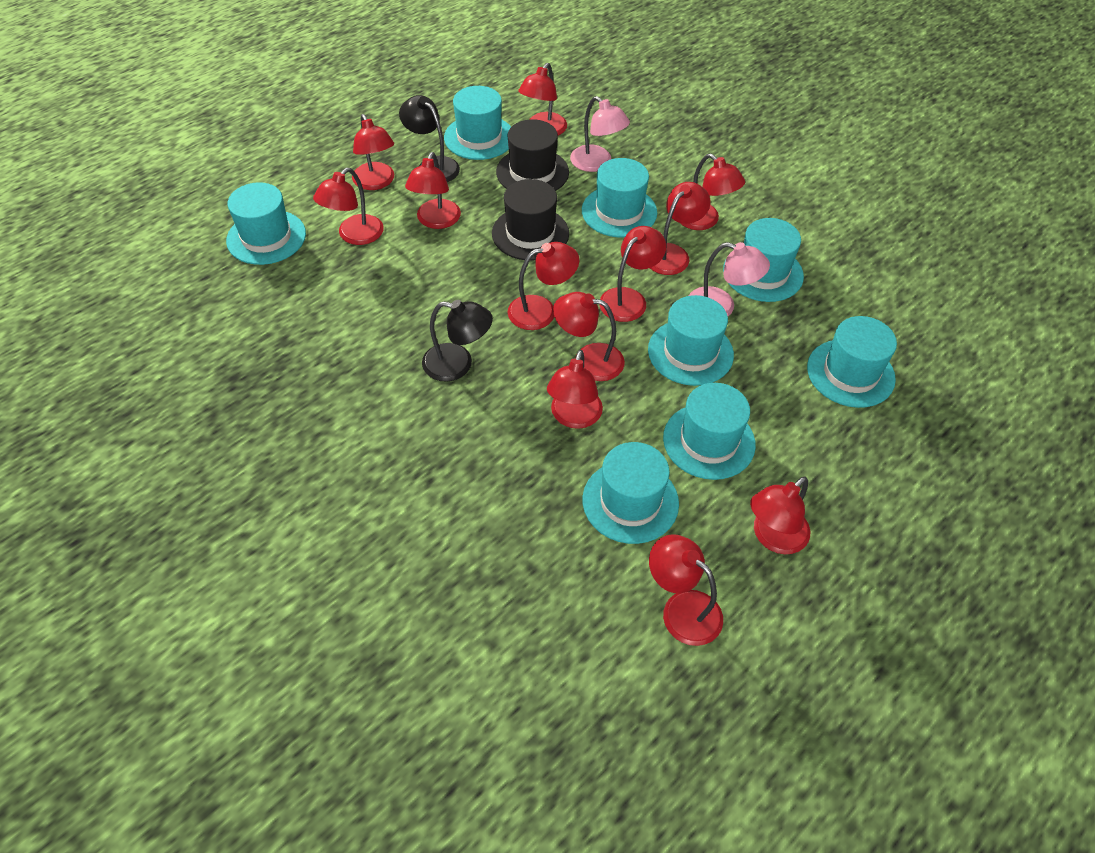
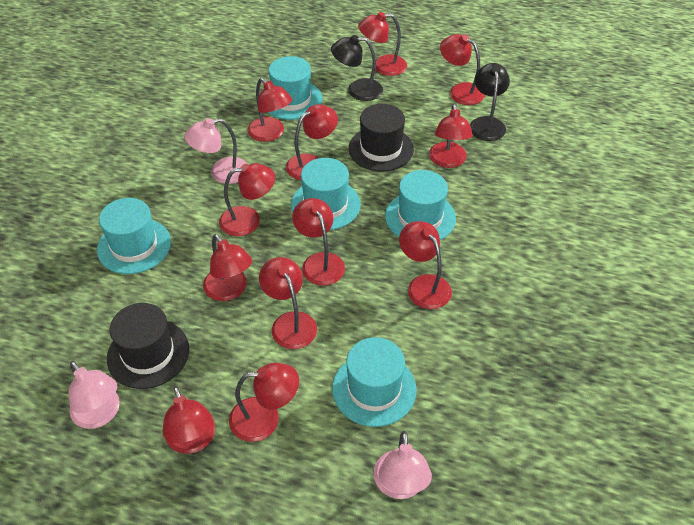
pink lamp: 2 -> 3
turquoise hat: 8 -> 5

